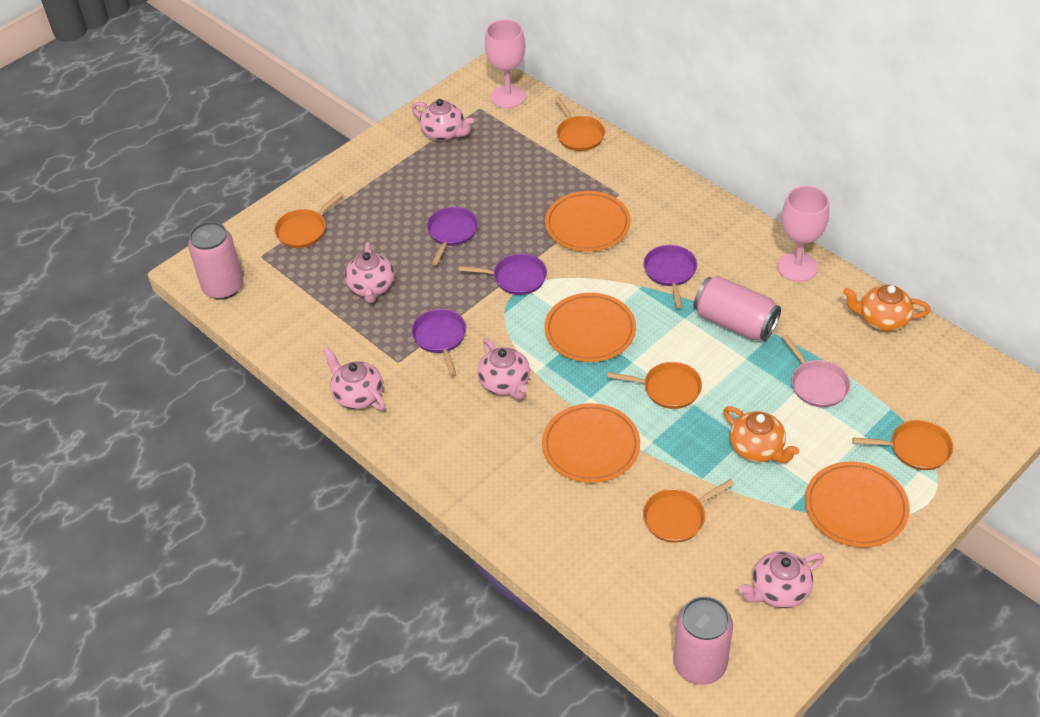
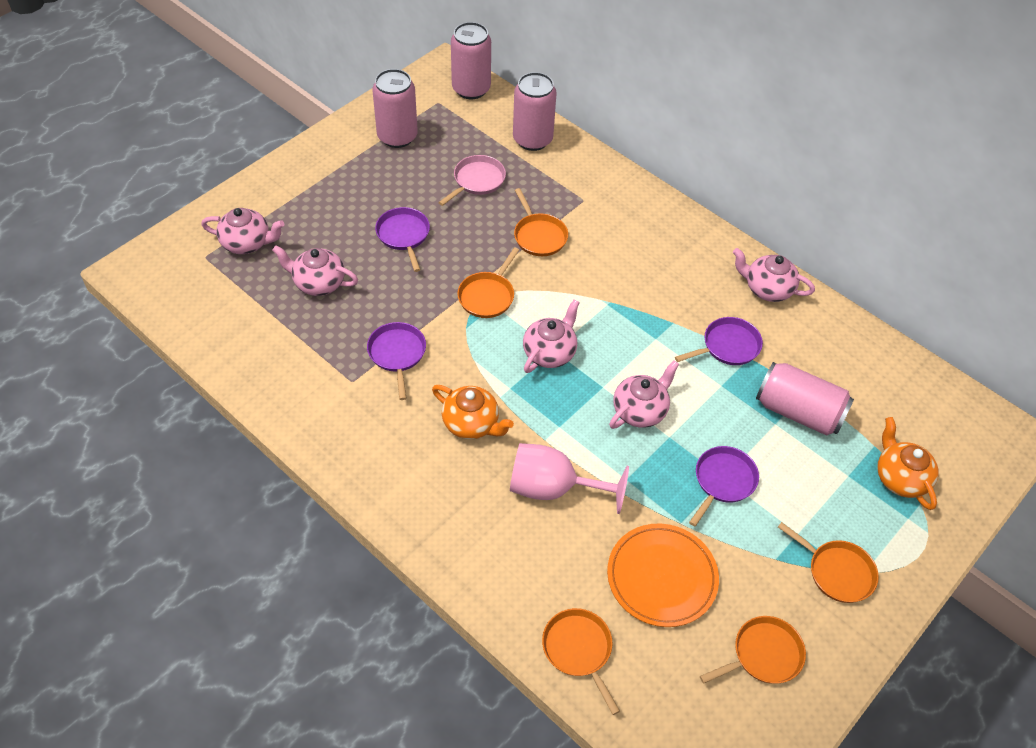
orange plate: 4 -> 1
pink can: 3 -> 4
pink goblet: 2 -> 1

